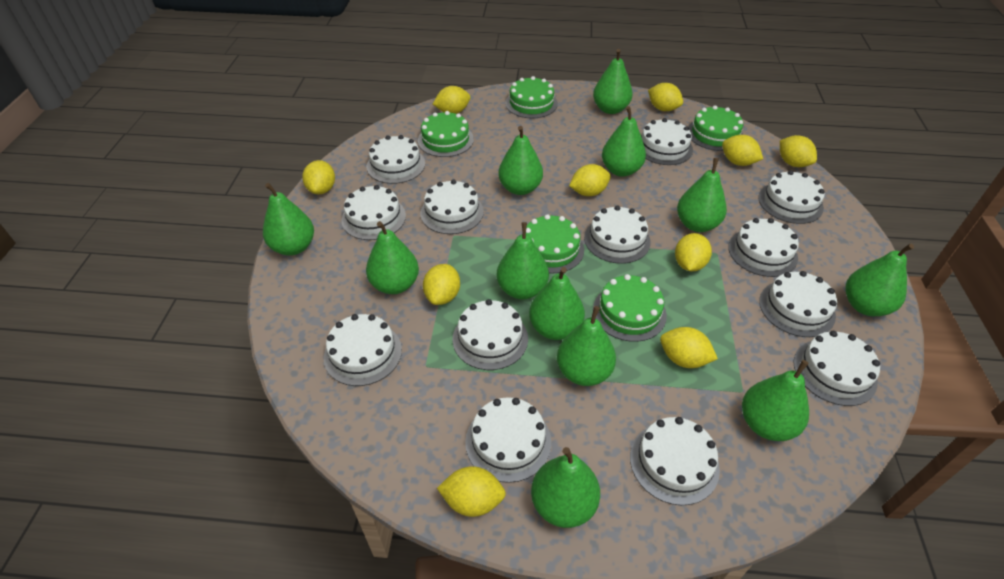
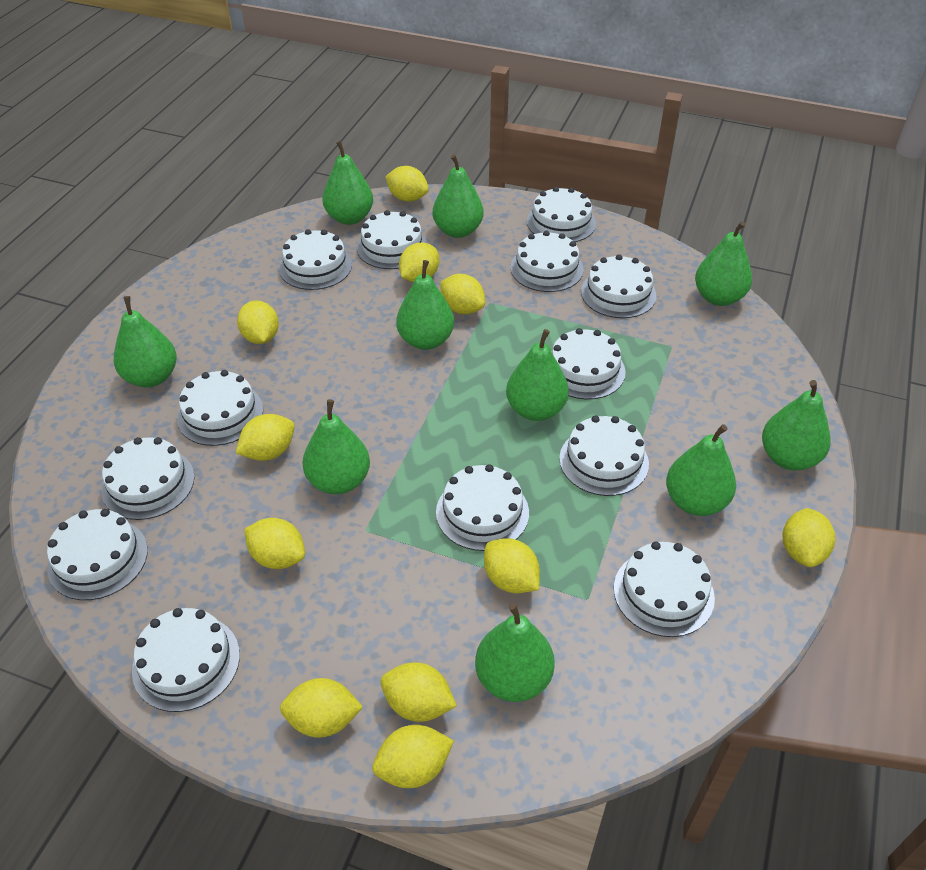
green cake: 5 -> 0
green pear: 12 -> 10
yellow lemon: 10 -> 11

